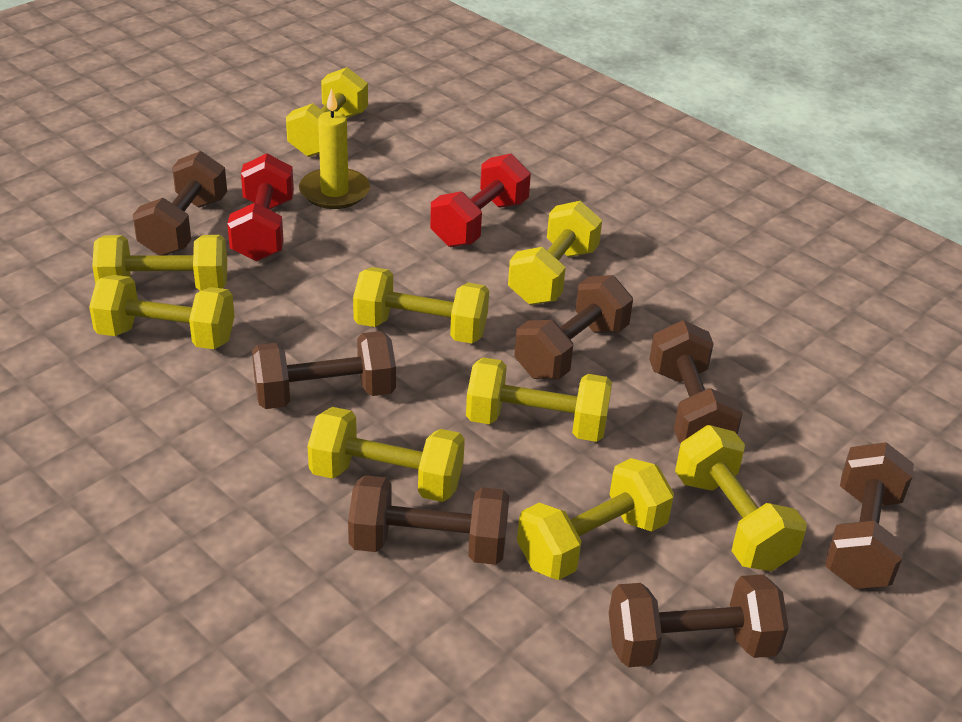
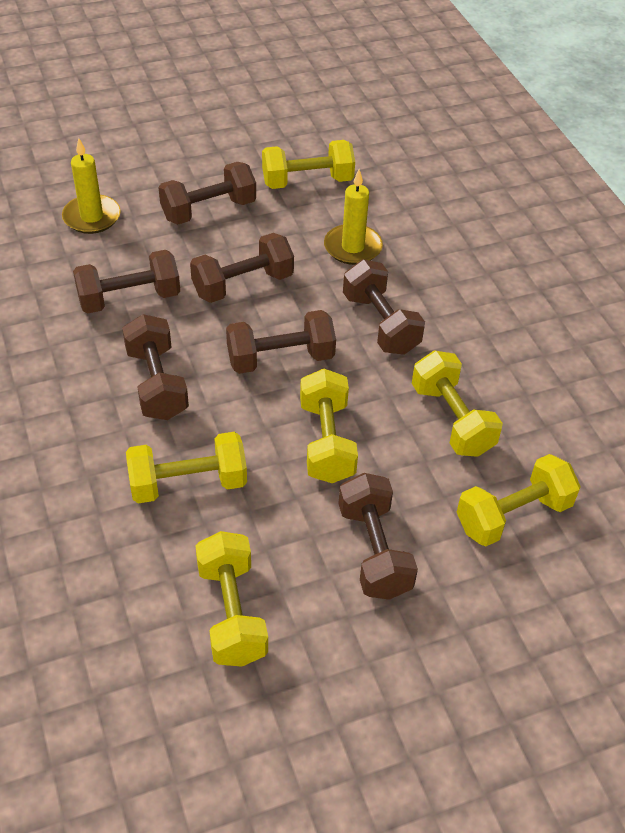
red dumbbell: 2 -> 0
yellow candle: 1 -> 2
yellow dumbbell: 9 -> 6

